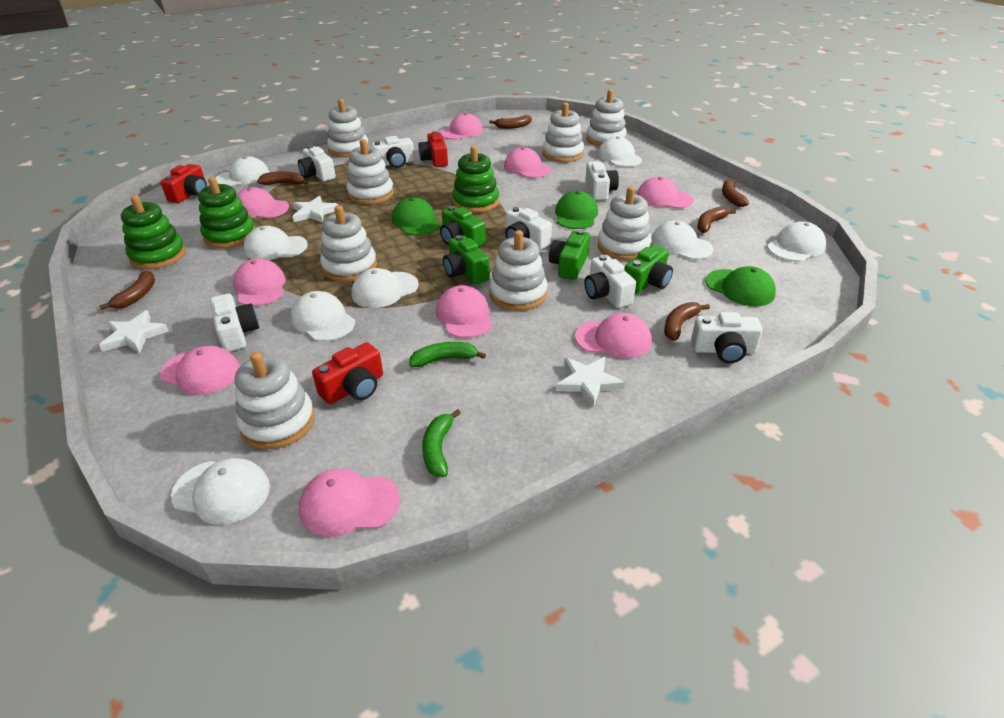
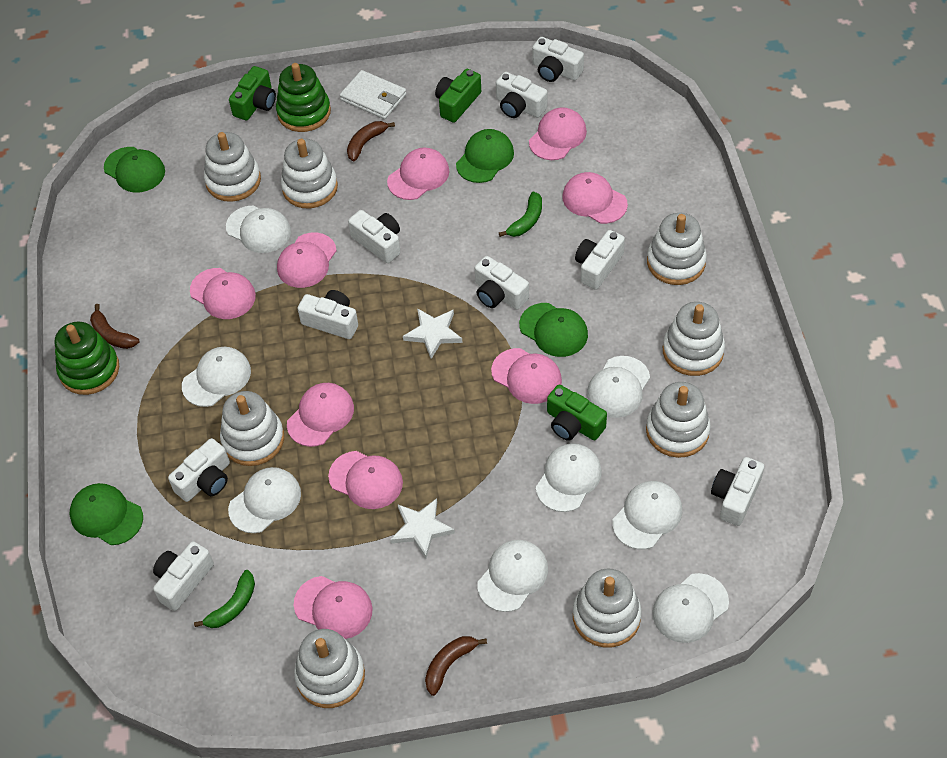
brown banana: 6 -> 3
green camera: 4 -> 3
green cap: 3 -> 4
green stacking toy: 3 -> 2
red camera: 3 -> 0
white camera: 7 -> 9
white star: 3 -> 2
white wallet: 0 -> 1

